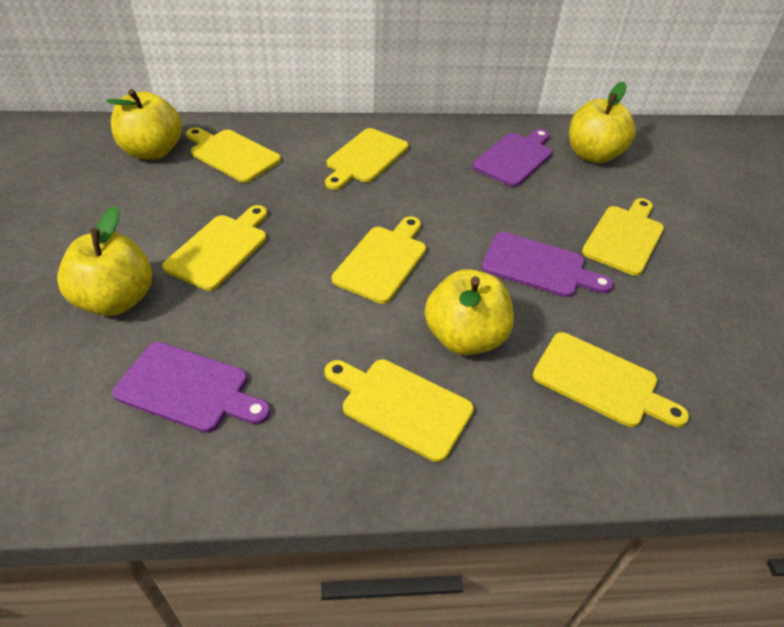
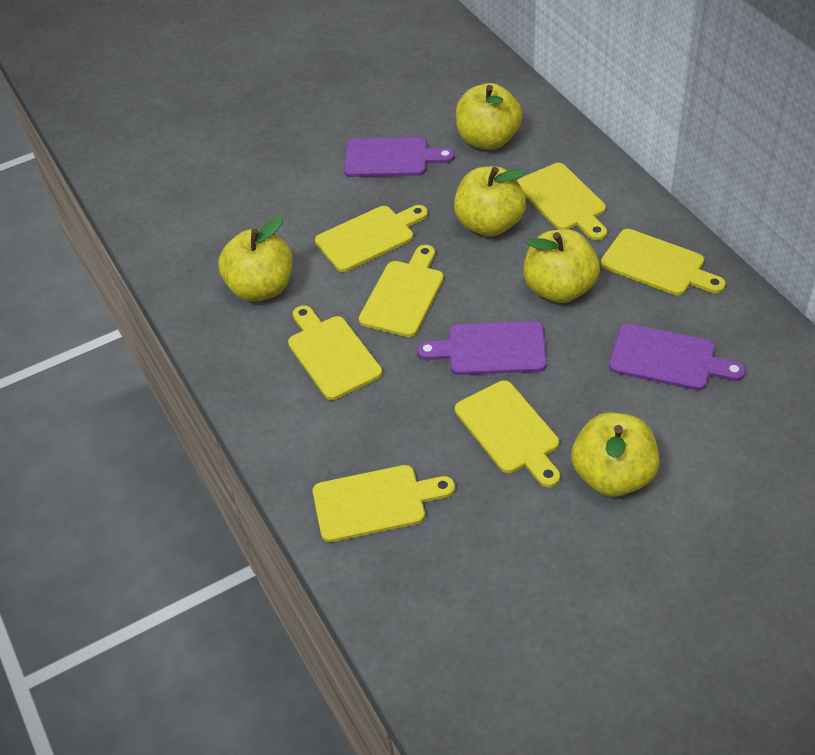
yellow apple: 4 -> 5

